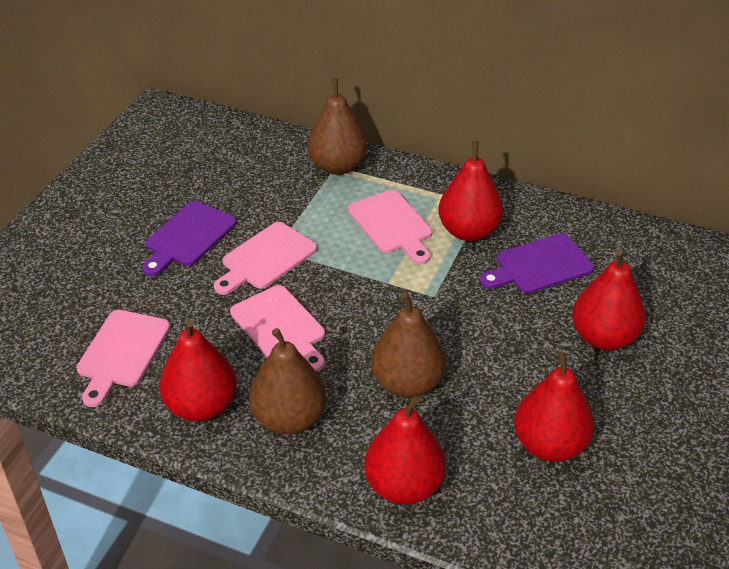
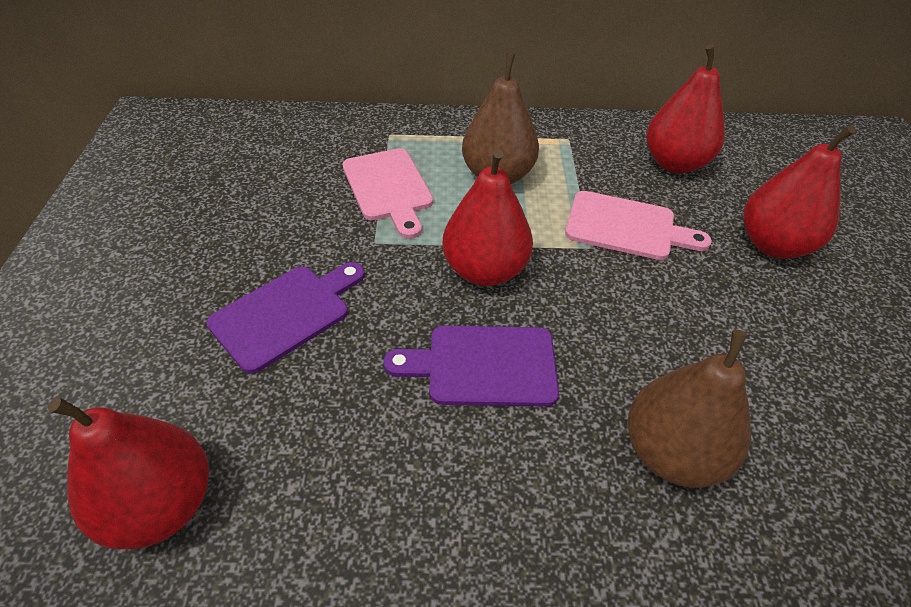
brown pear: 3 -> 2
pink cutting board: 4 -> 2
red pear: 5 -> 4

